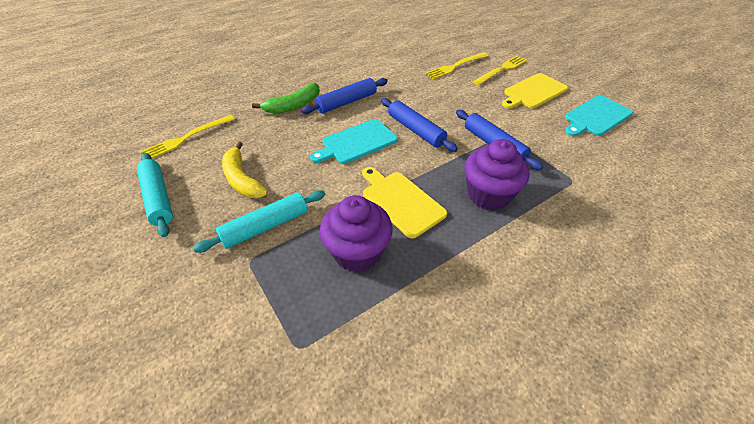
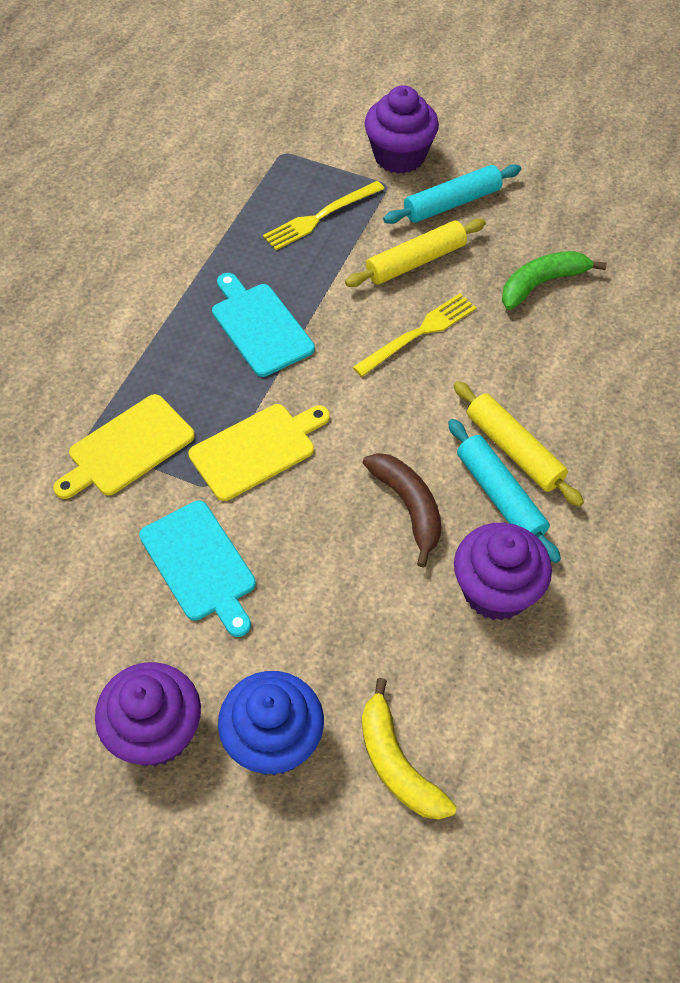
blue cupcake: 0 -> 1
blue rolling pin: 3 -> 0
brown banana: 0 -> 1
purple cupcake: 2 -> 3
yellow fork: 3 -> 2
yellow rolling pin: 0 -> 2

